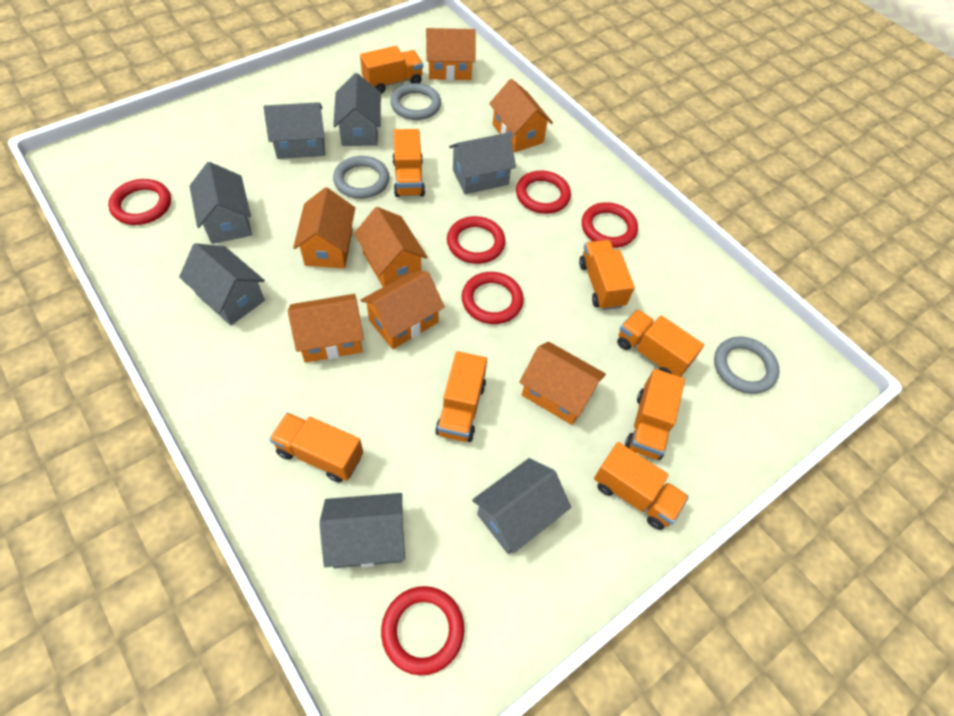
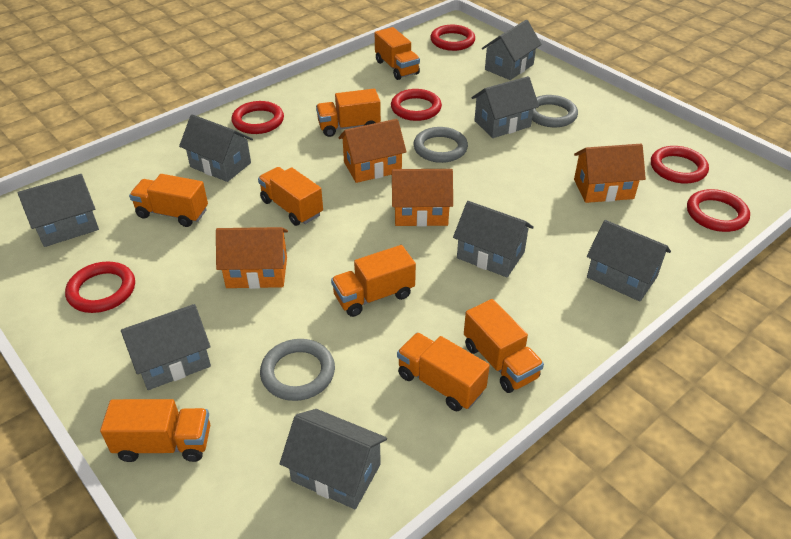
grey house: 7 -> 8
orange house: 7 -> 4

